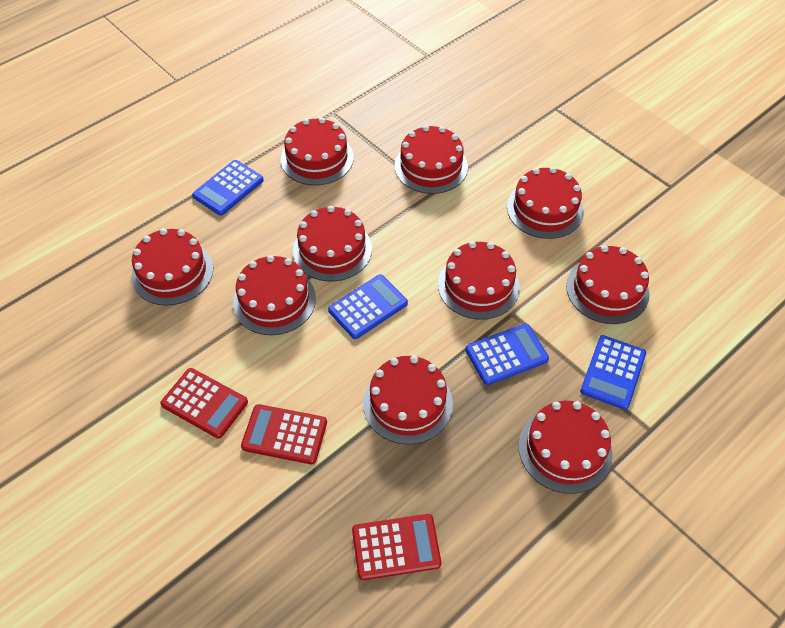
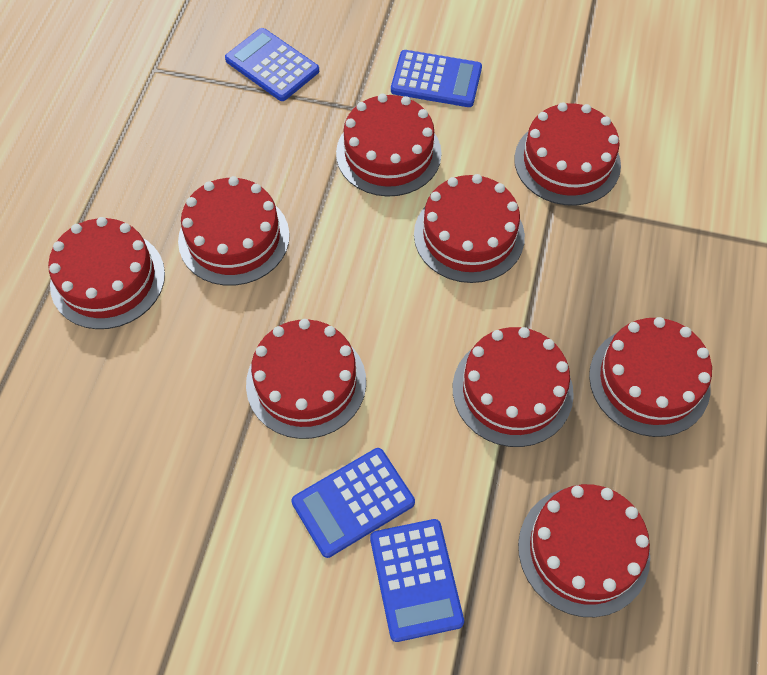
red cake: 10 -> 9
red calculator: 3 -> 0

